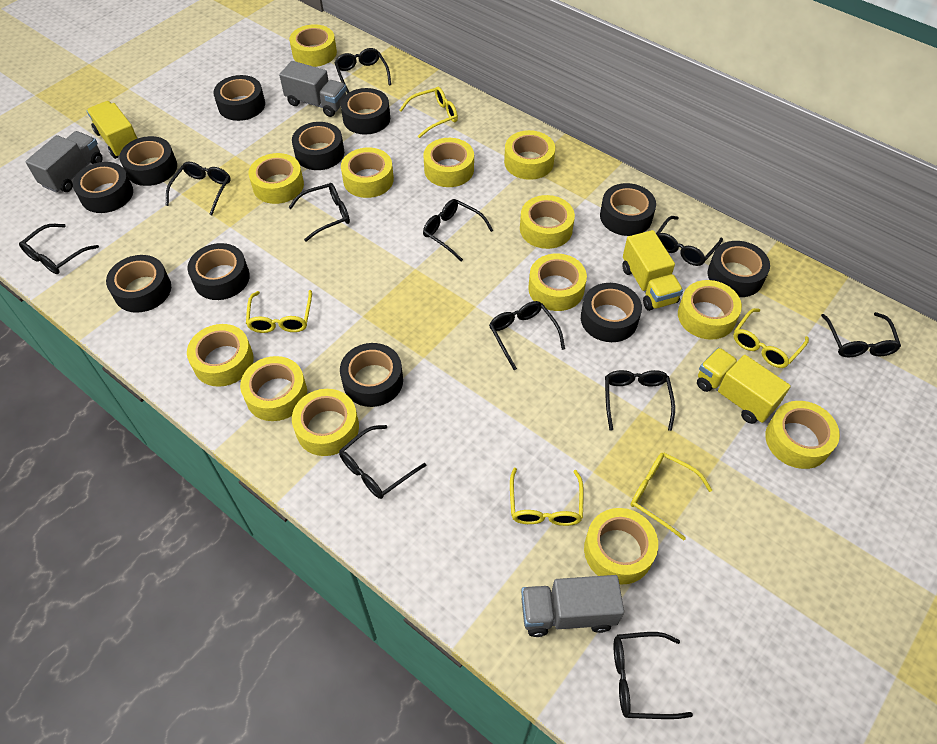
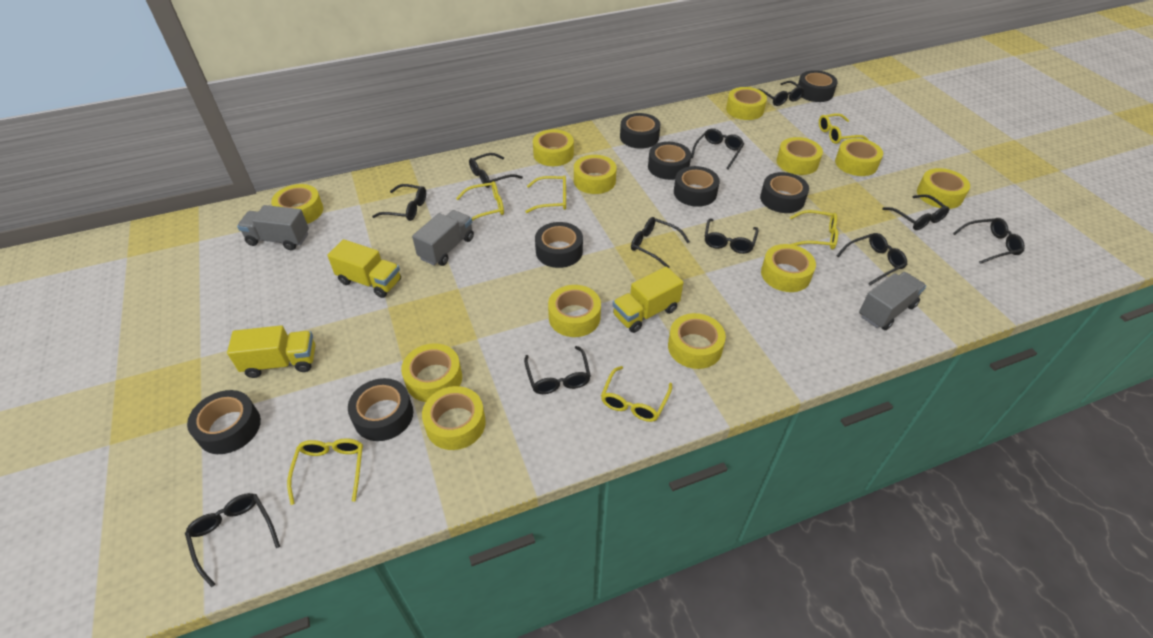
black tape: 11 -> 8
yellow glasses: 5 -> 6
yellow tape: 13 -> 12

